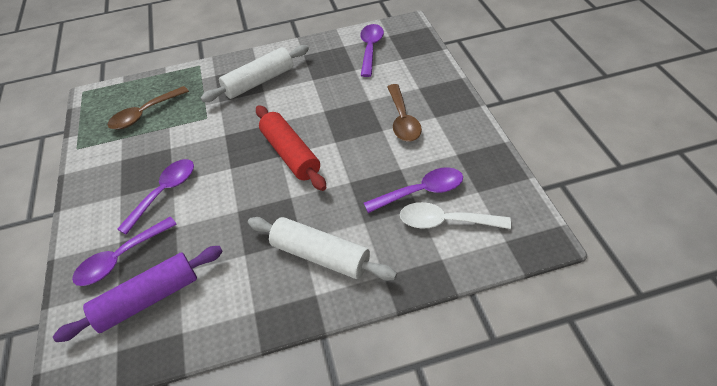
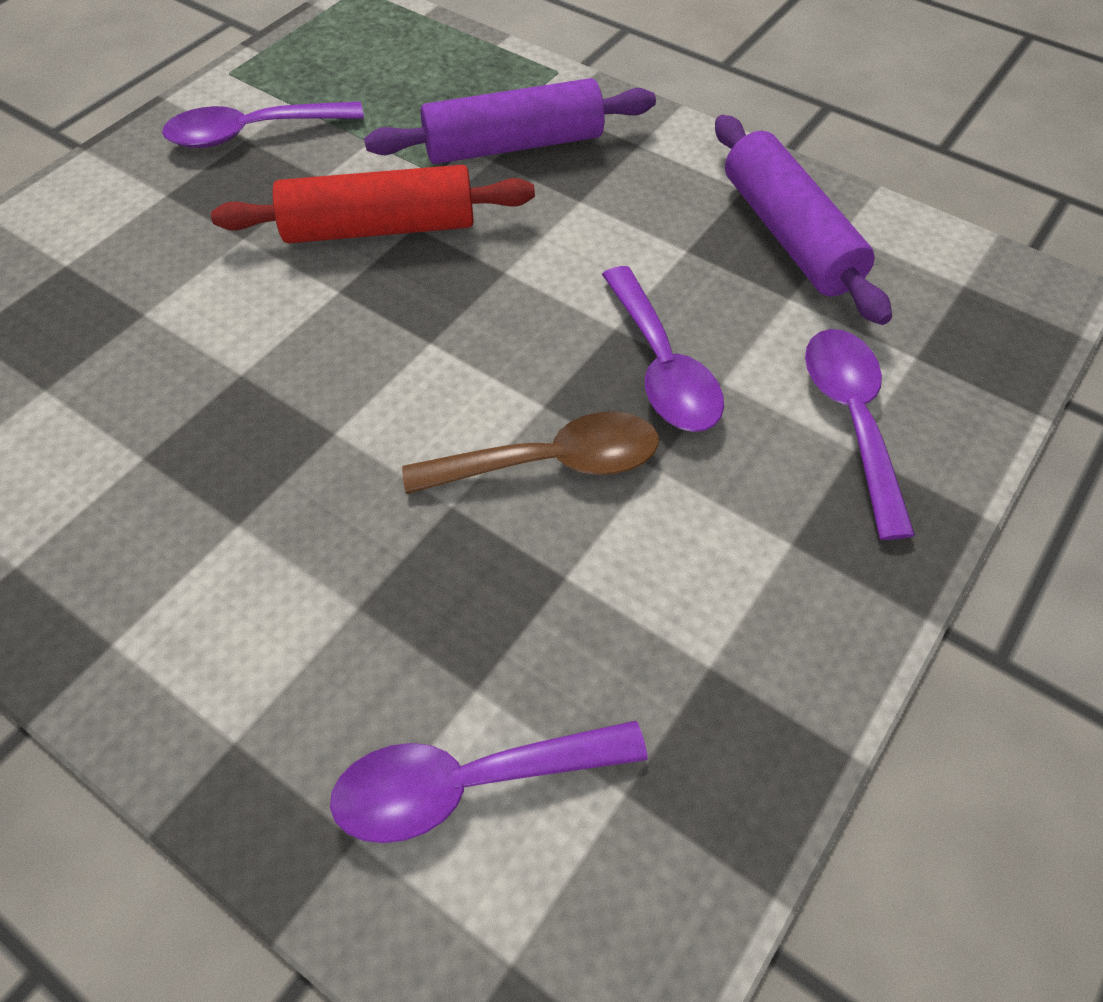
brown spoon: 2 -> 1
purple rolling pin: 1 -> 2
white rolling pin: 2 -> 0
white spoon: 1 -> 0

